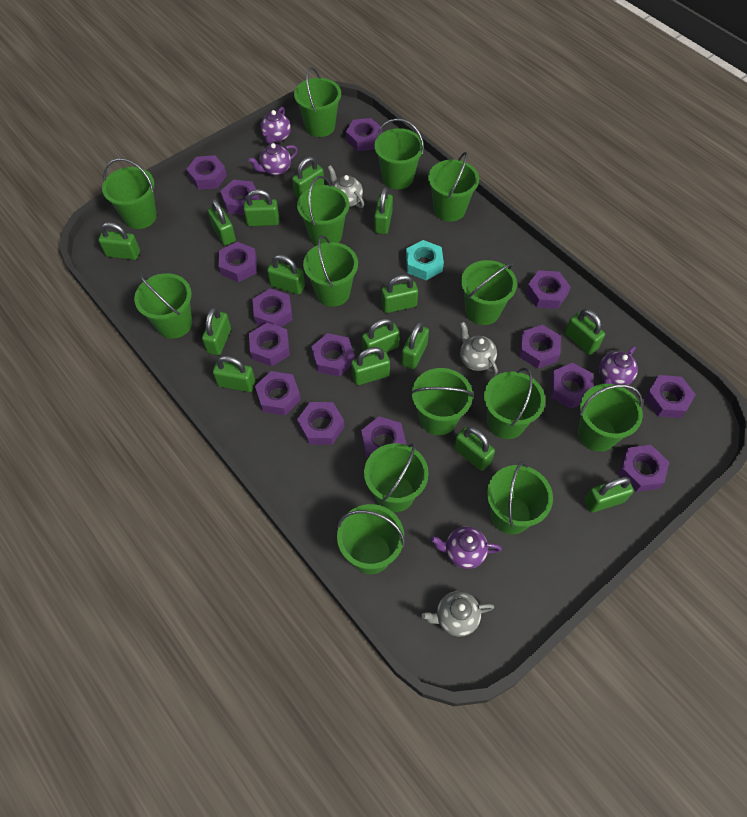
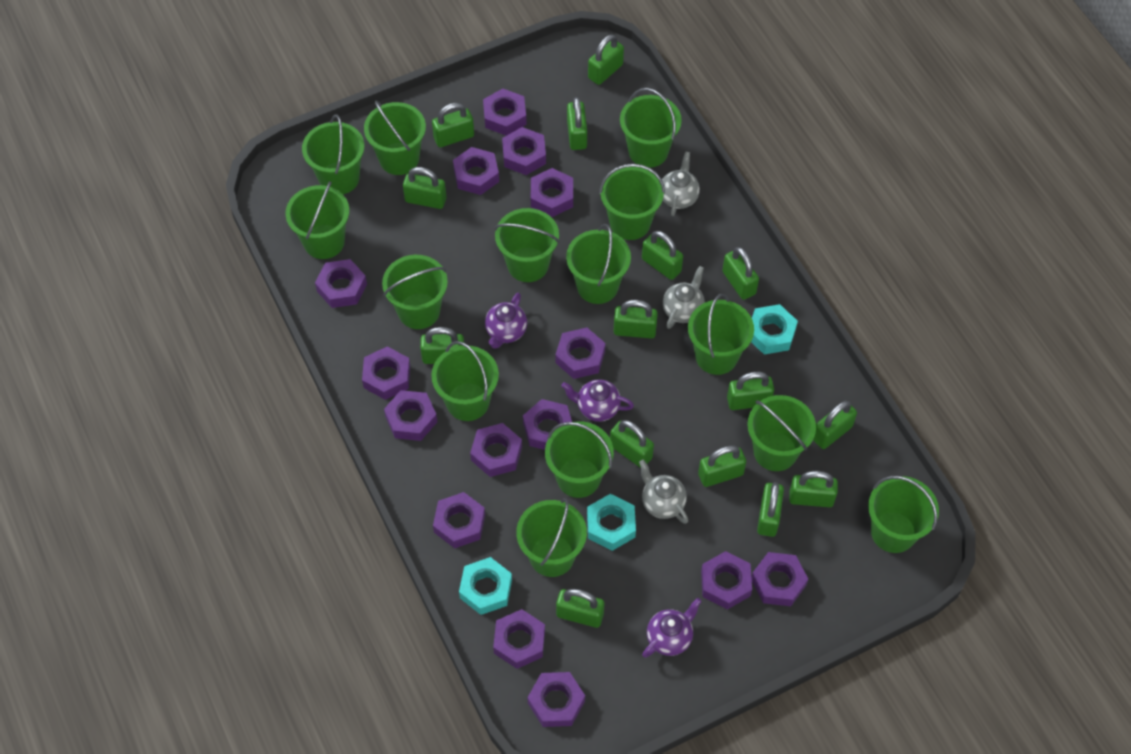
purple teapot: 4 -> 3
turquoise nut: 1 -> 3

